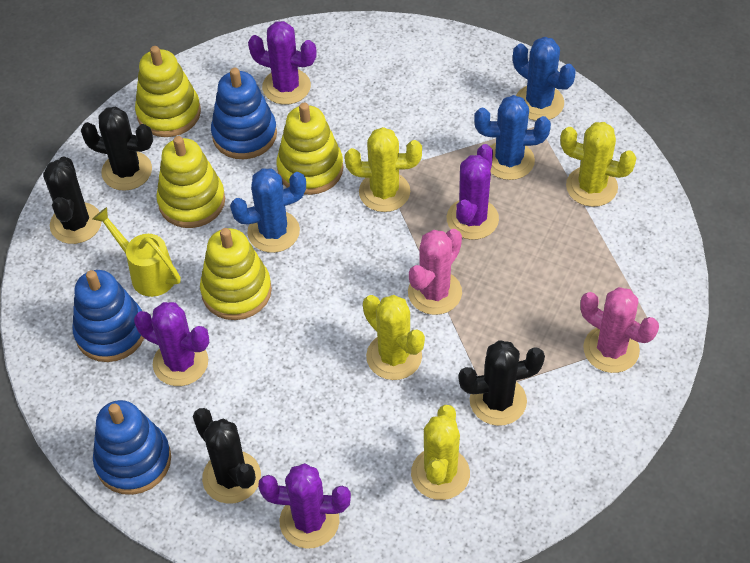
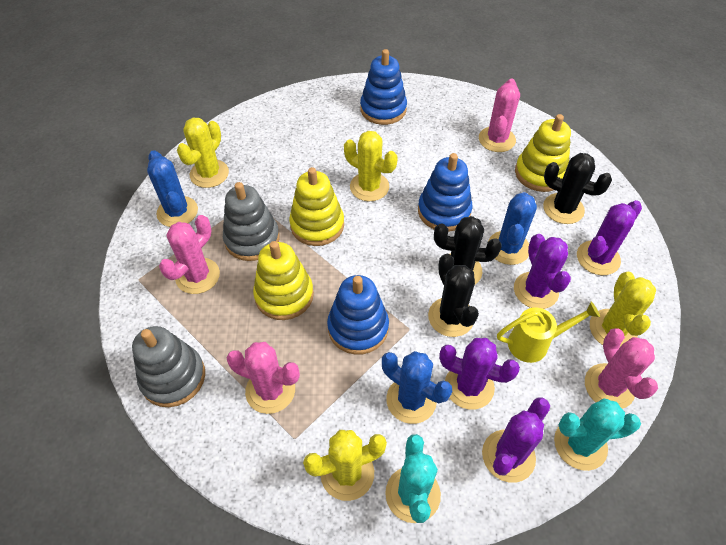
black cactus: 4 -> 3
grey stacking toy: 0 -> 2
pink cactus: 2 -> 4
turquoise cactus: 0 -> 2
yellow stacking toy: 4 -> 3

